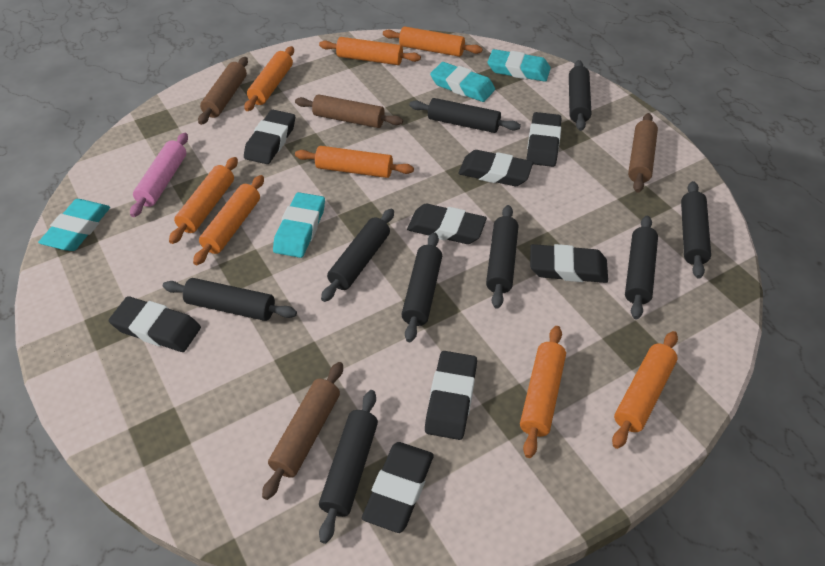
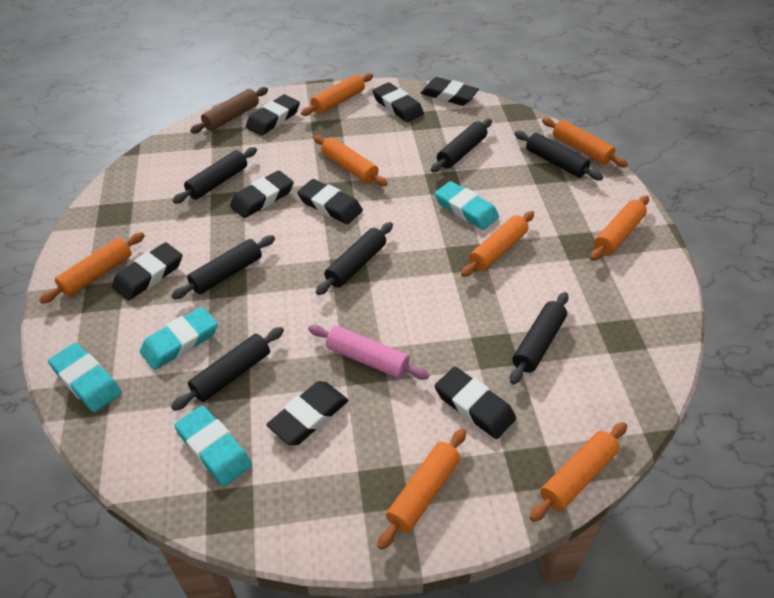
black rolling pin: 9 -> 7
brown rolling pin: 4 -> 1

